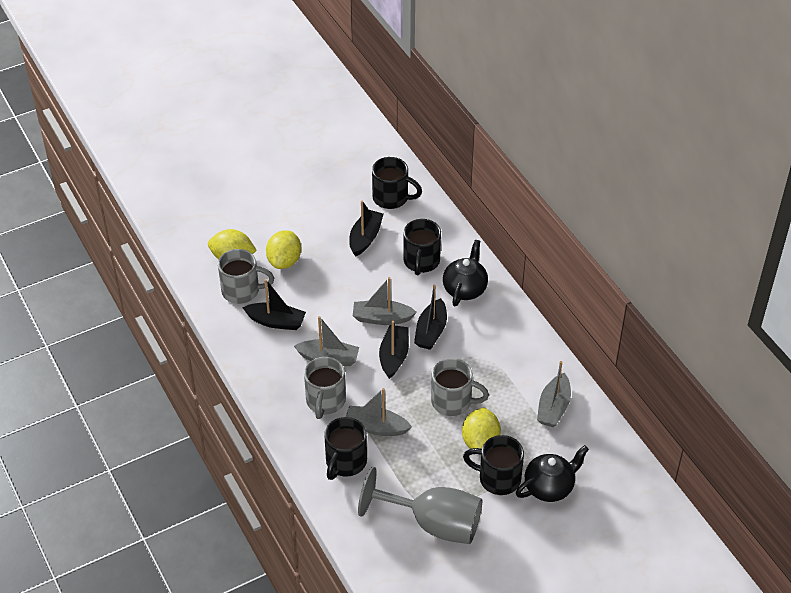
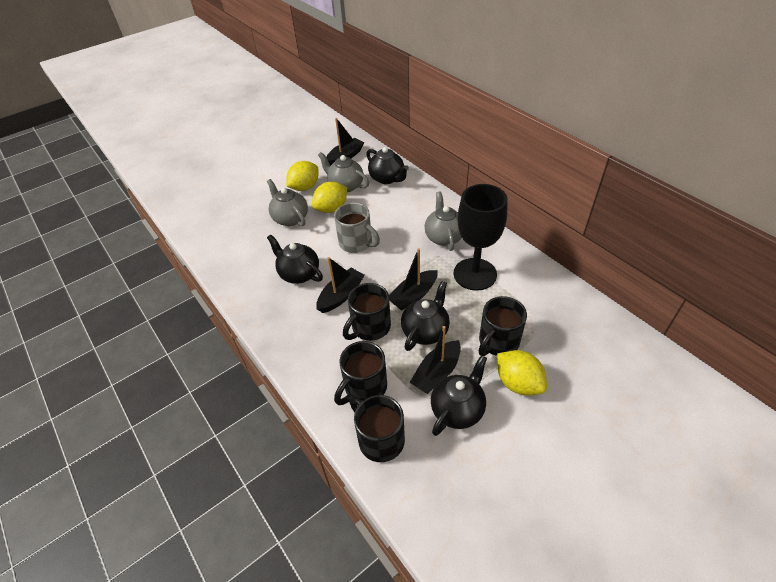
black goblet: 0 -> 1
black teapot: 2 -> 4
grey boat: 4 -> 0
grey goblet: 1 -> 0
grey mug: 3 -> 1
grey teapot: 0 -> 3

